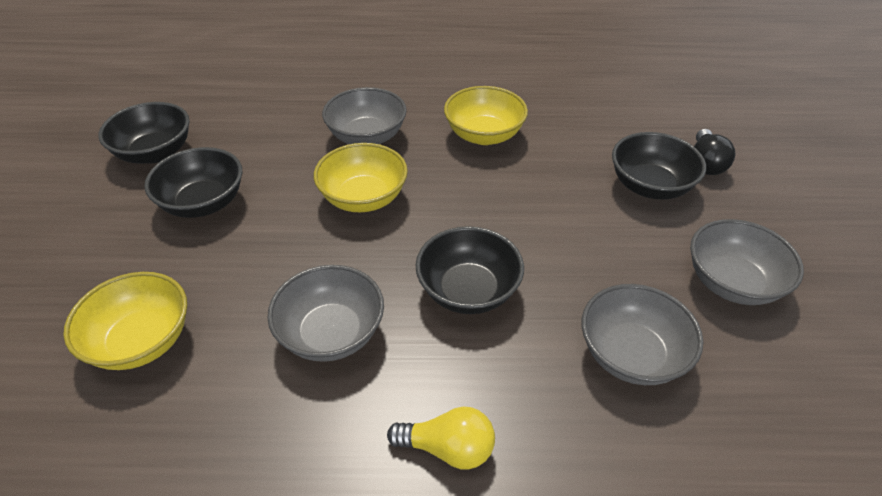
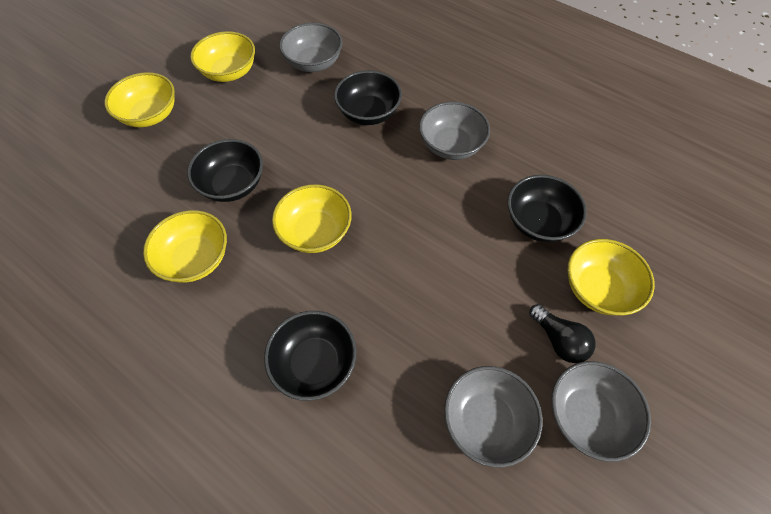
yellow bowl: 3 -> 5
yellow light bulb: 1 -> 0

